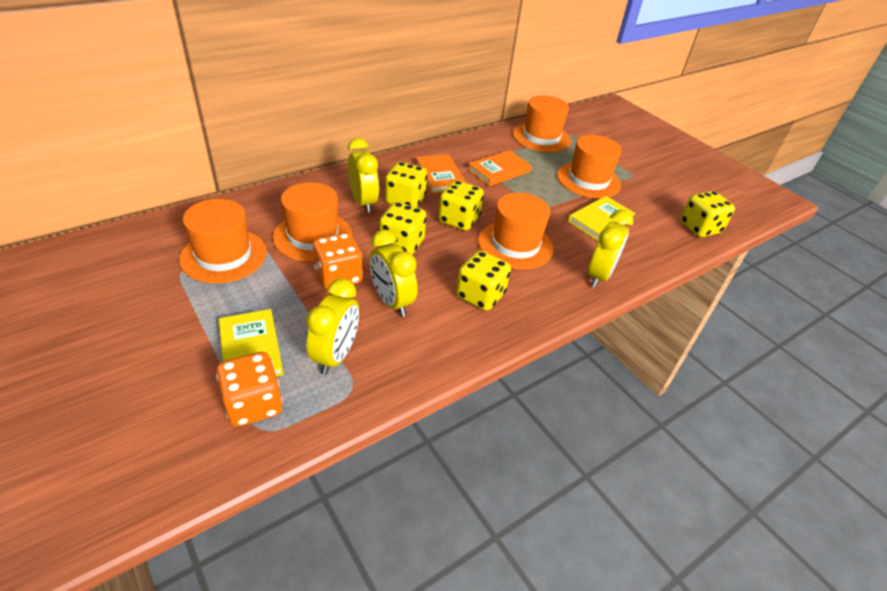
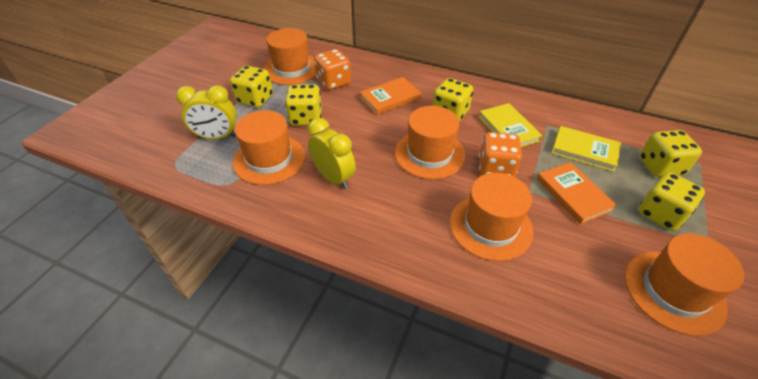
yellow clock: 4 -> 2

